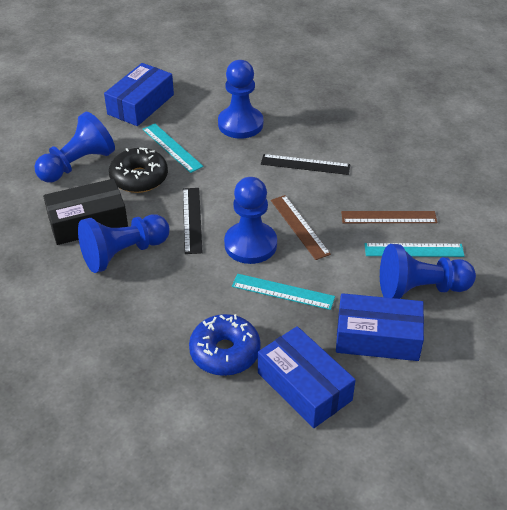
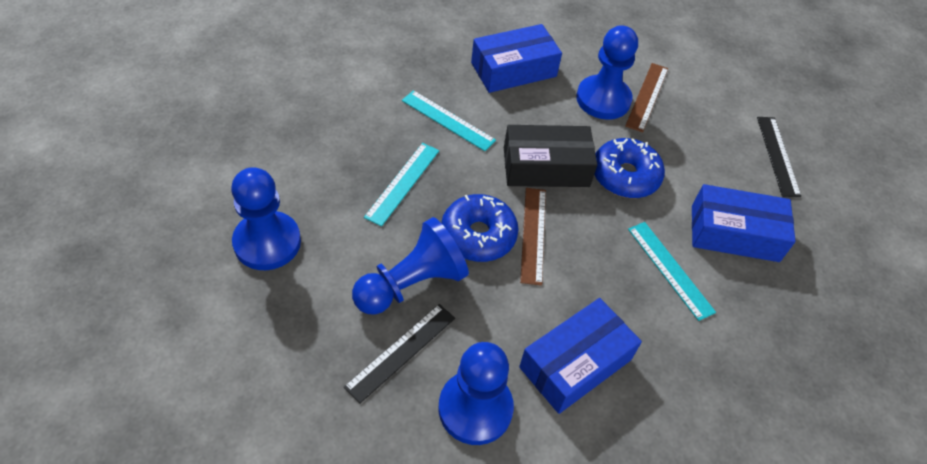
black donut: 1 -> 0
blue donut: 1 -> 2
blue pawn: 5 -> 4

